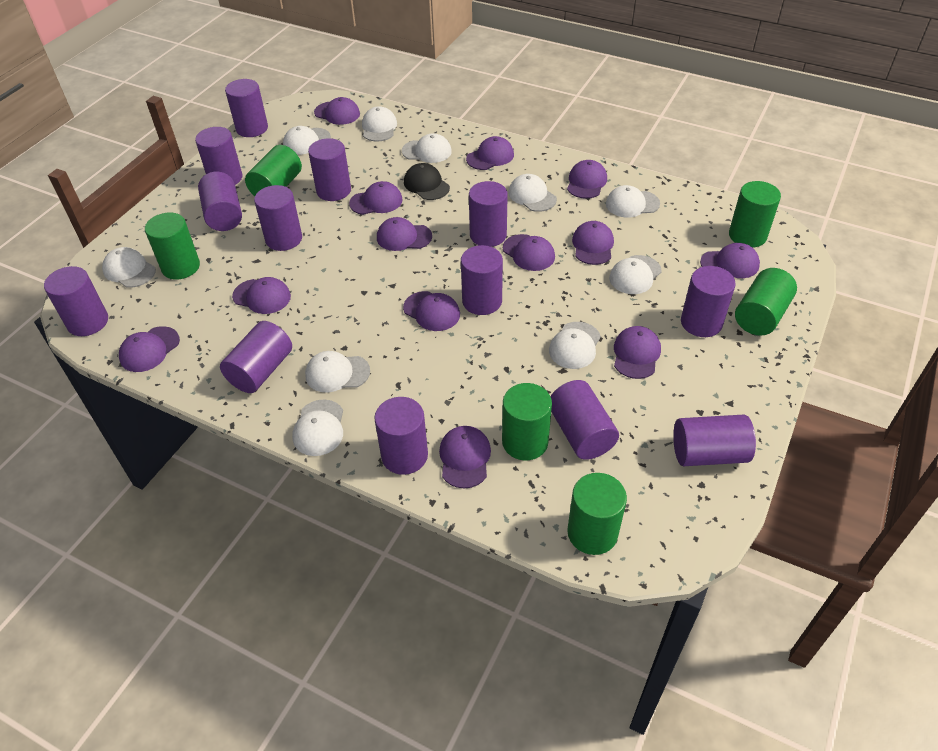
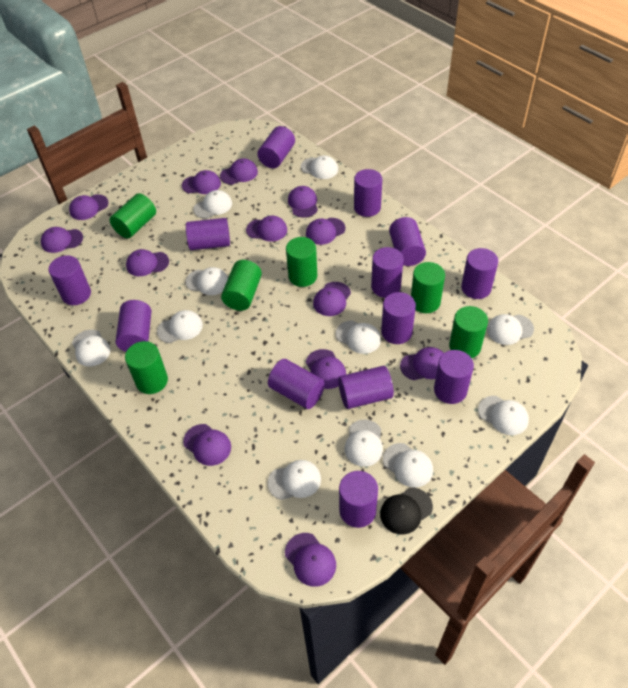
white cap: 10 -> 11

